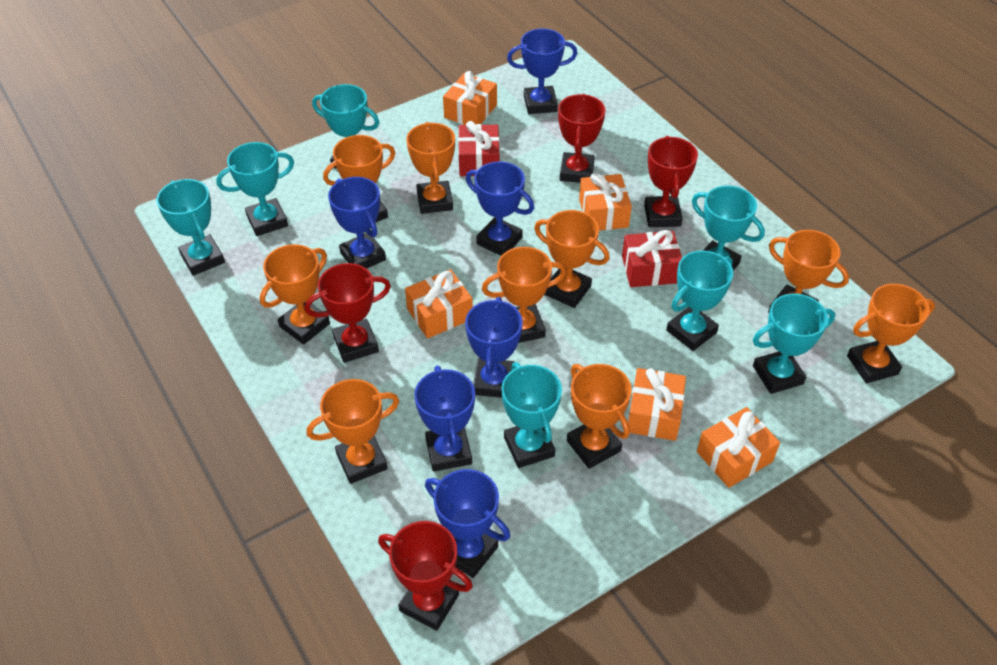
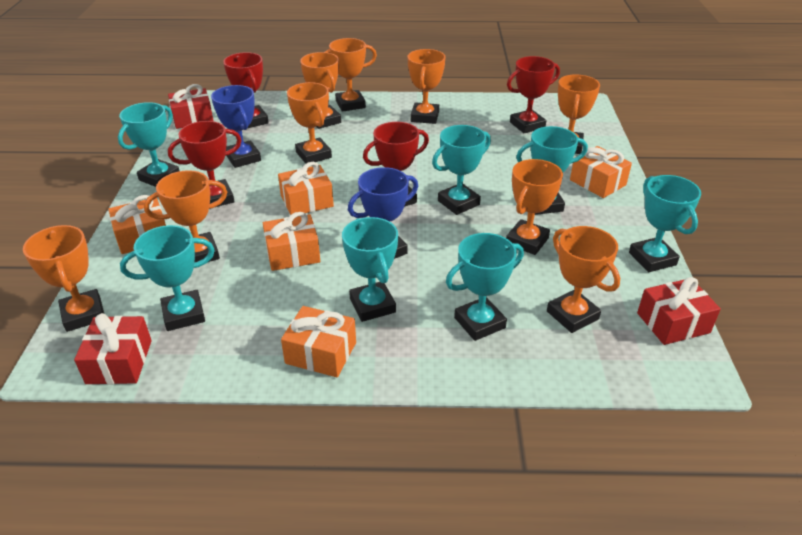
blue trophy: 6 -> 2
red gift: 2 -> 3

